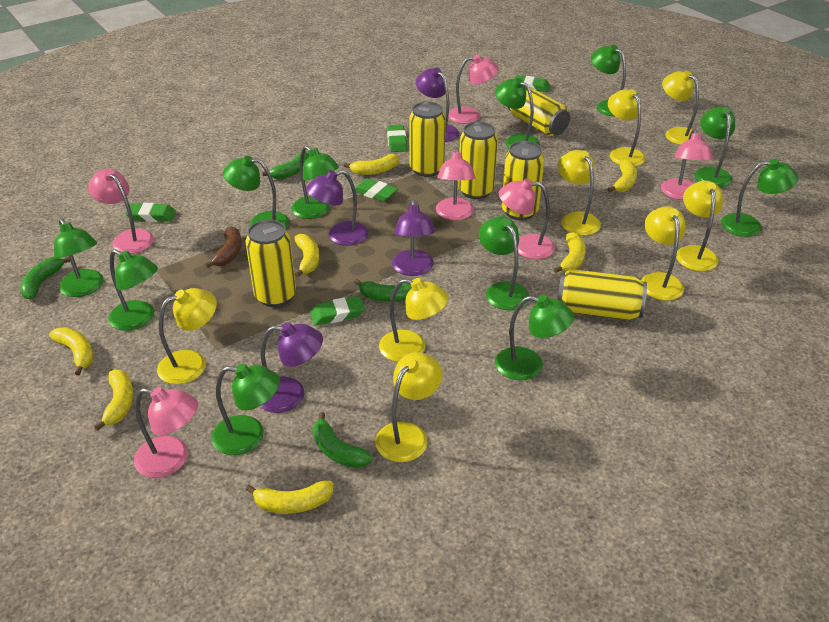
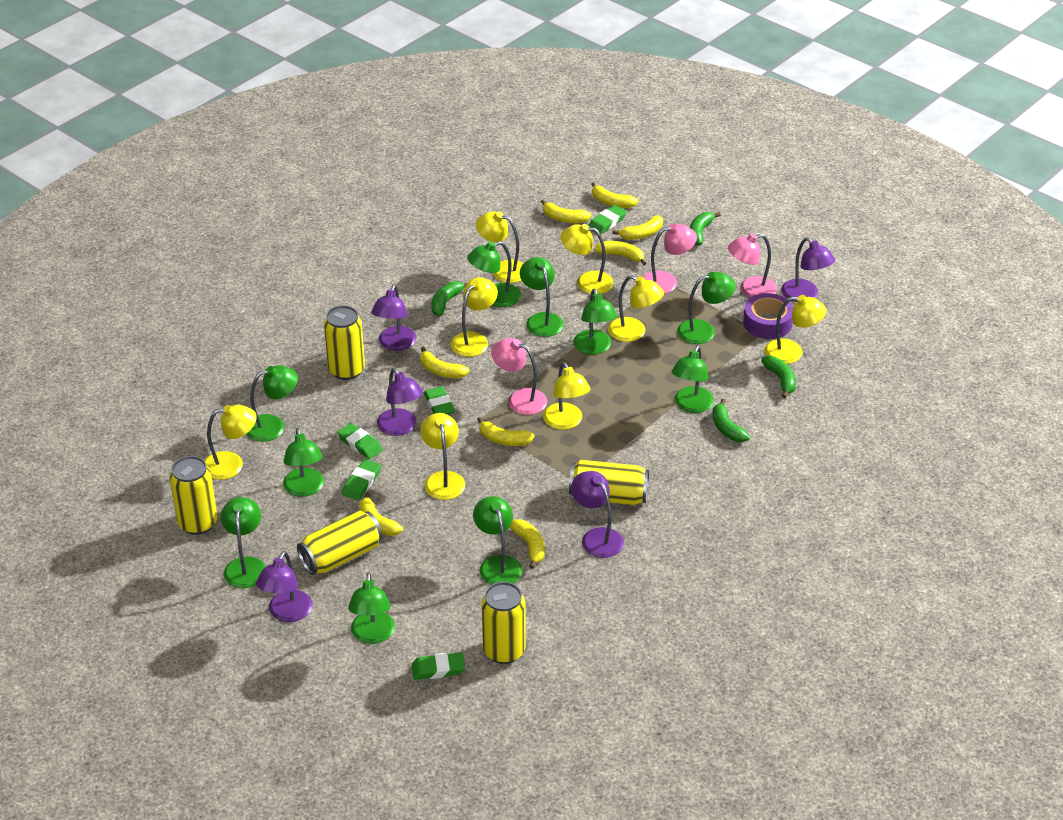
brown banana: 1 -> 0
green lamp: 11 -> 10
pink lamp: 6 -> 3
purple lamp: 4 -> 5
purple tape: 0 -> 1
yellow banana: 7 -> 8
yellow can: 6 -> 5

